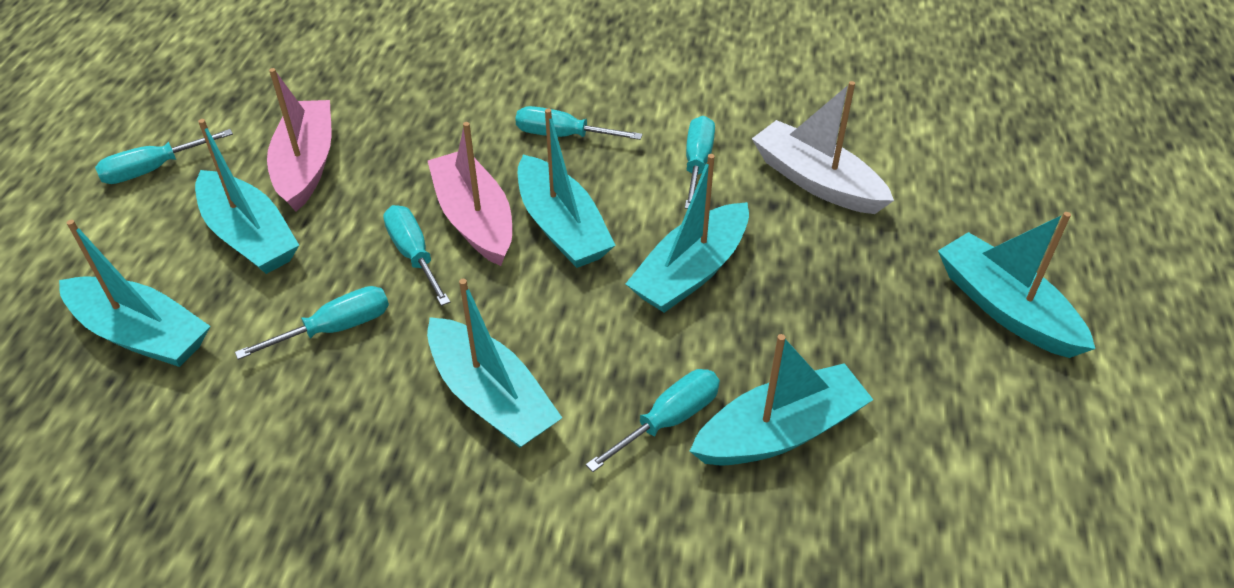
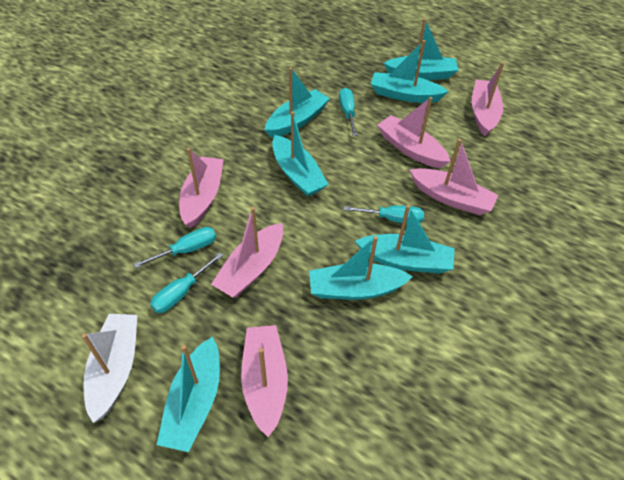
pink boat: 2 -> 6
turquoise screwdriver: 6 -> 4

